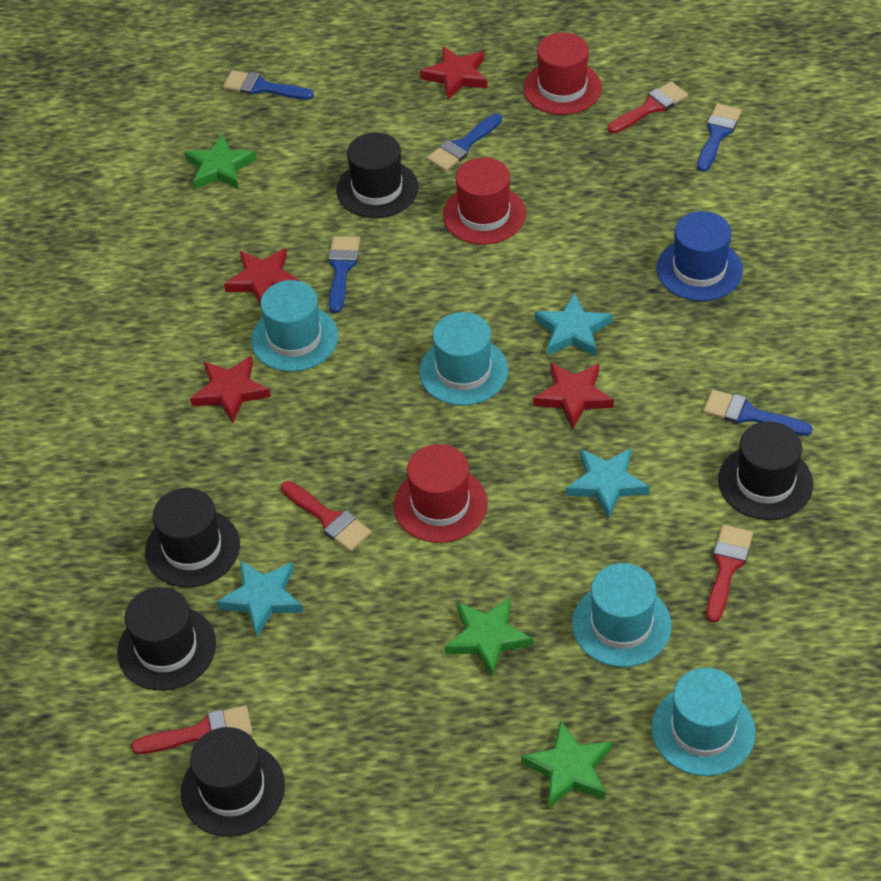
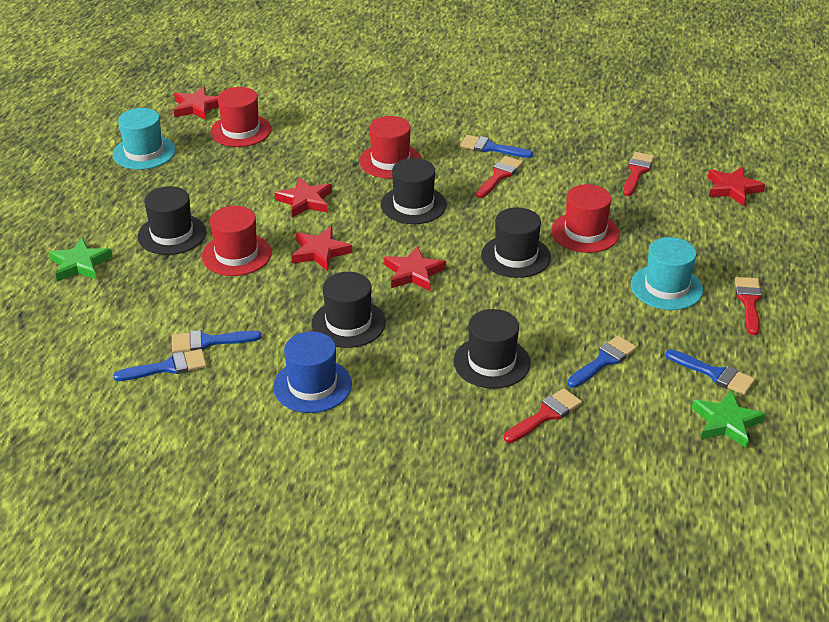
green star: 3 -> 2
red hat: 3 -> 4
red star: 4 -> 5
turquoise hat: 4 -> 2
turquoise star: 3 -> 0

